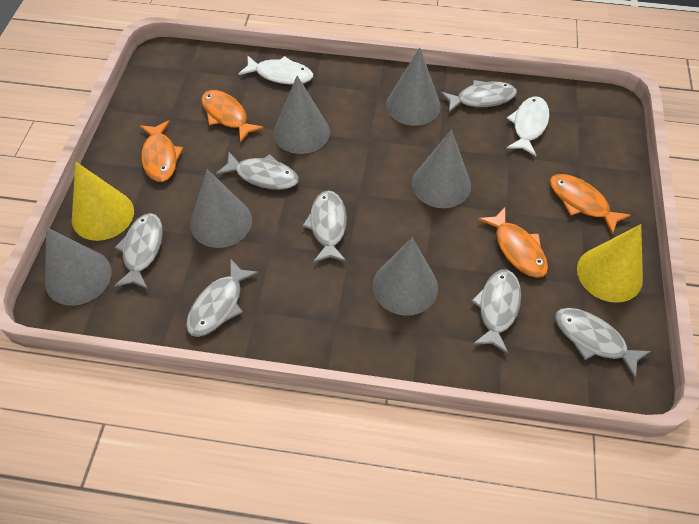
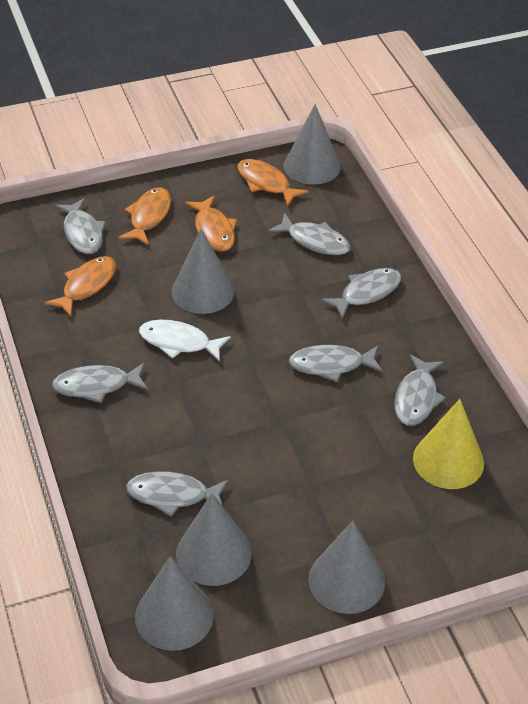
grey cone: 6 -> 5
white fish: 2 -> 1
yellow cone: 2 -> 1

